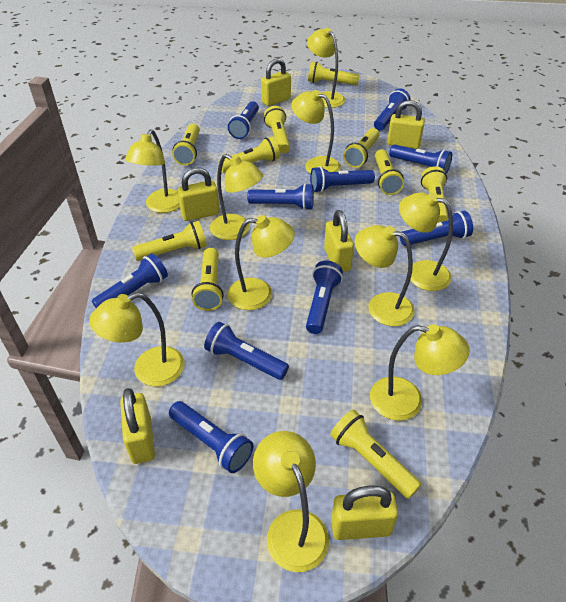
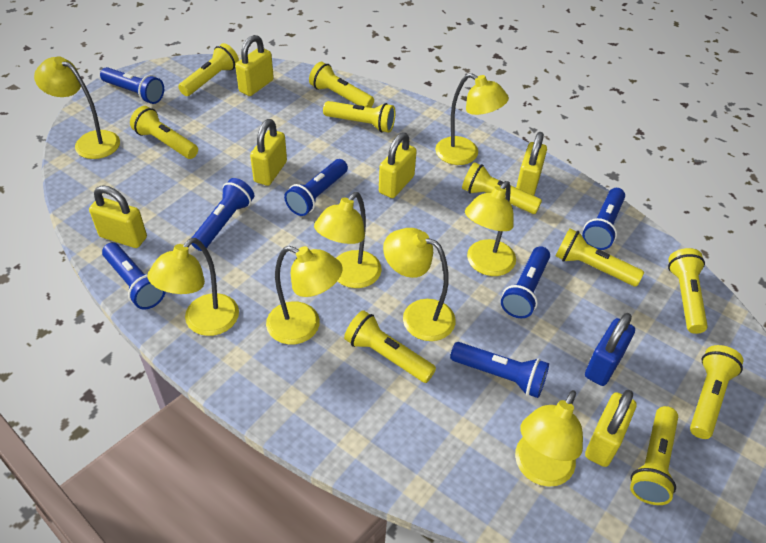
blue flashlight: 10 -> 7
blue padlock: 0 -> 1
yellow lamp: 10 -> 8

